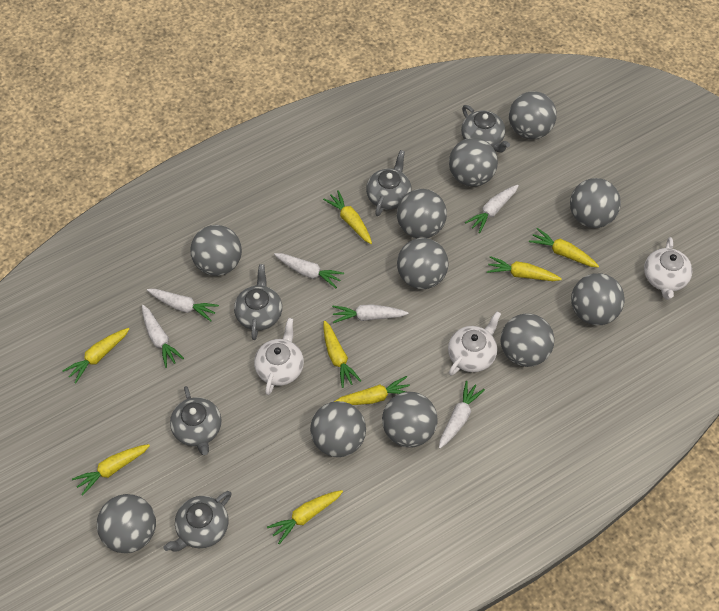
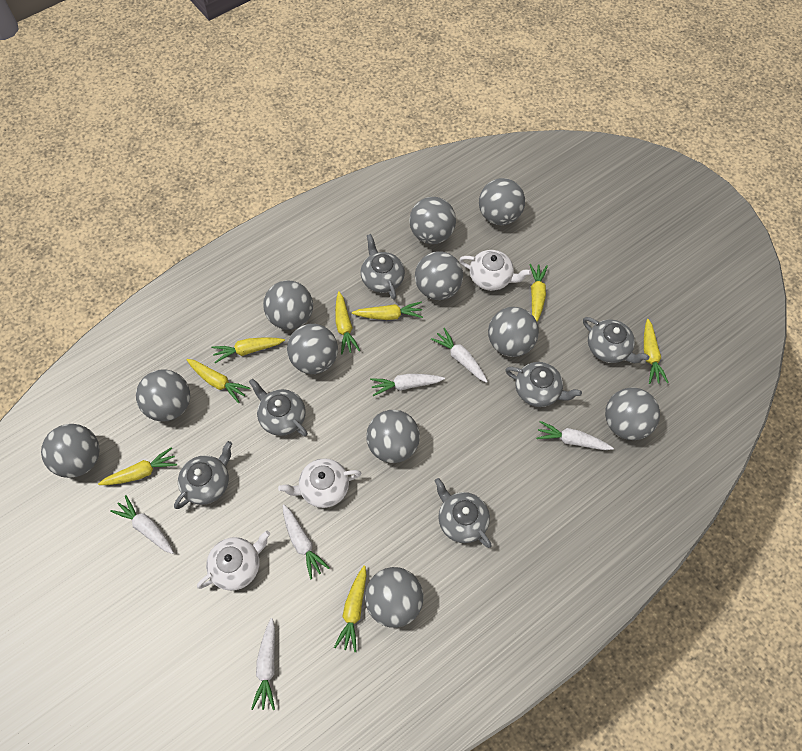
grey teapot: 5 -> 6

